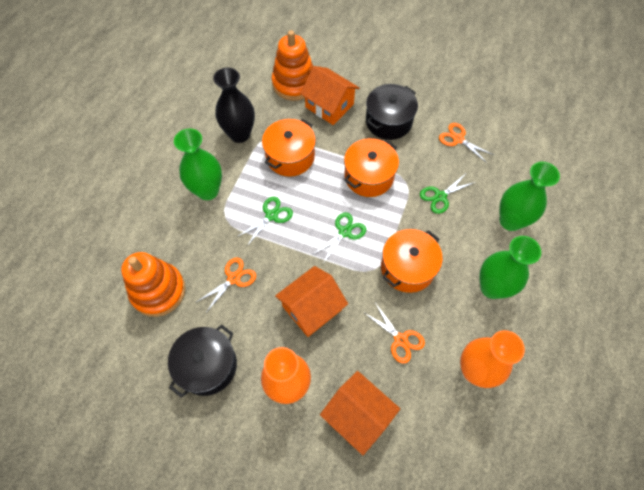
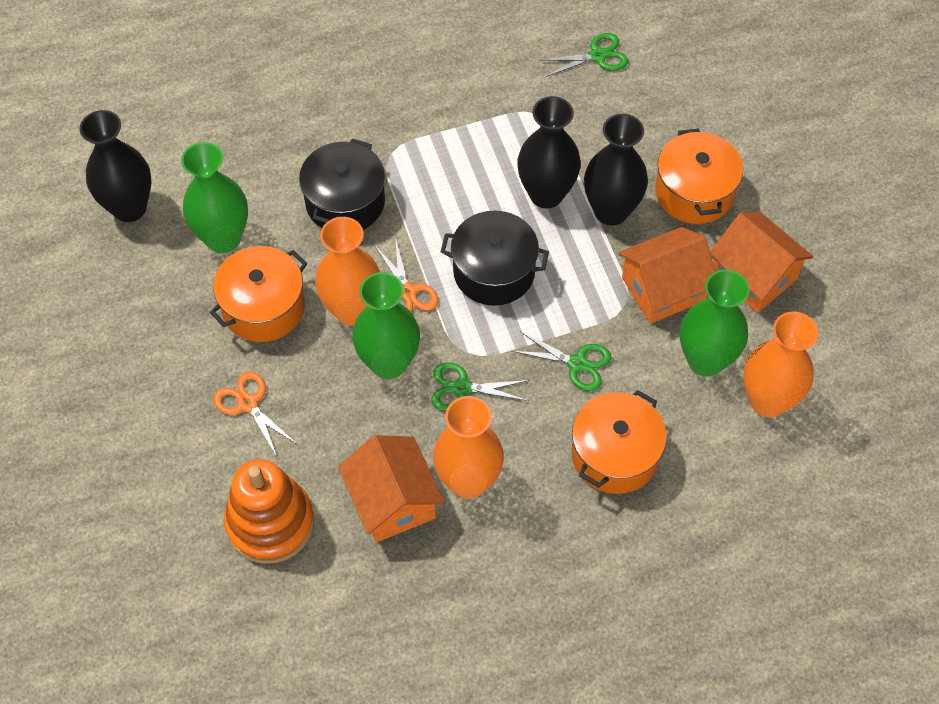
black vase: 1 -> 3
orange scissors: 3 -> 2
orange stacking toy: 2 -> 1
orange vase: 2 -> 3

